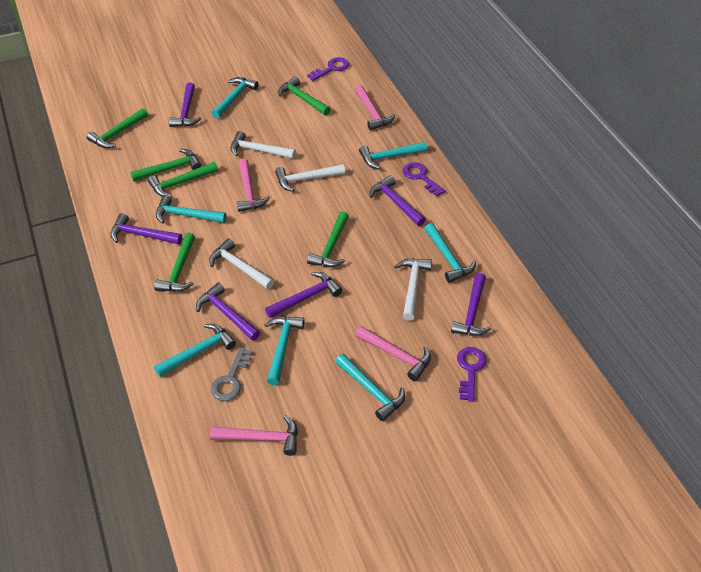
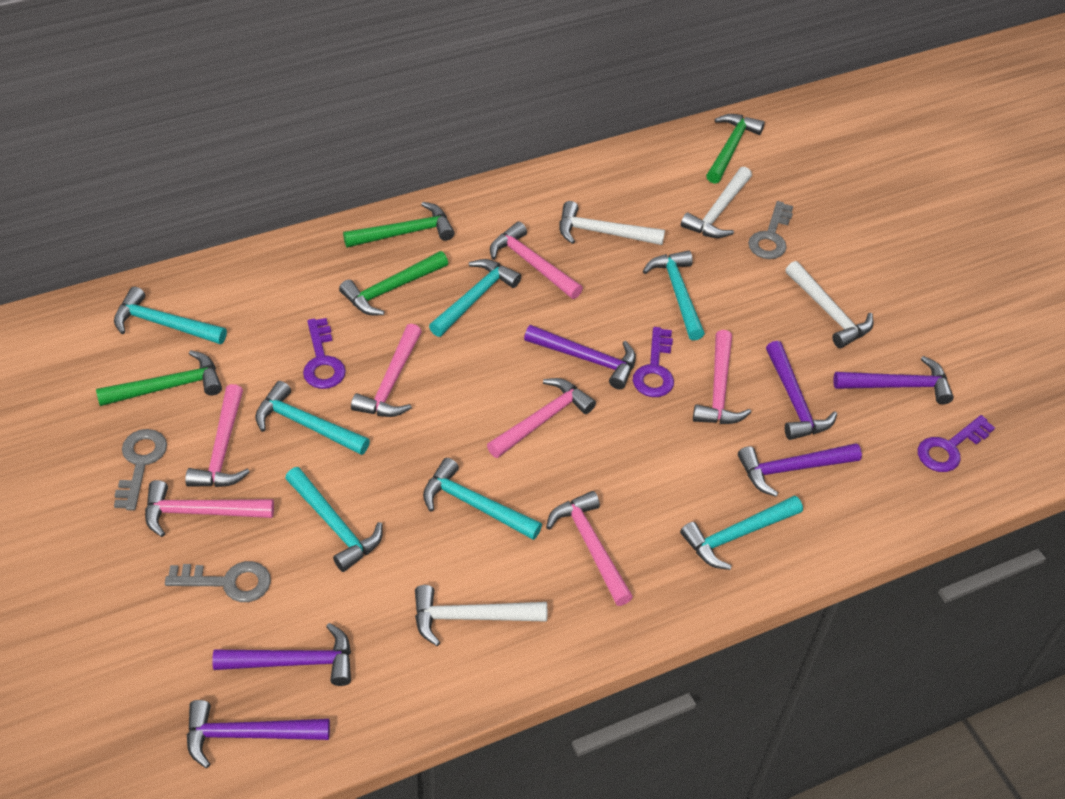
green hammer: 6 -> 4
grey key: 1 -> 3
pink hammer: 4 -> 7

